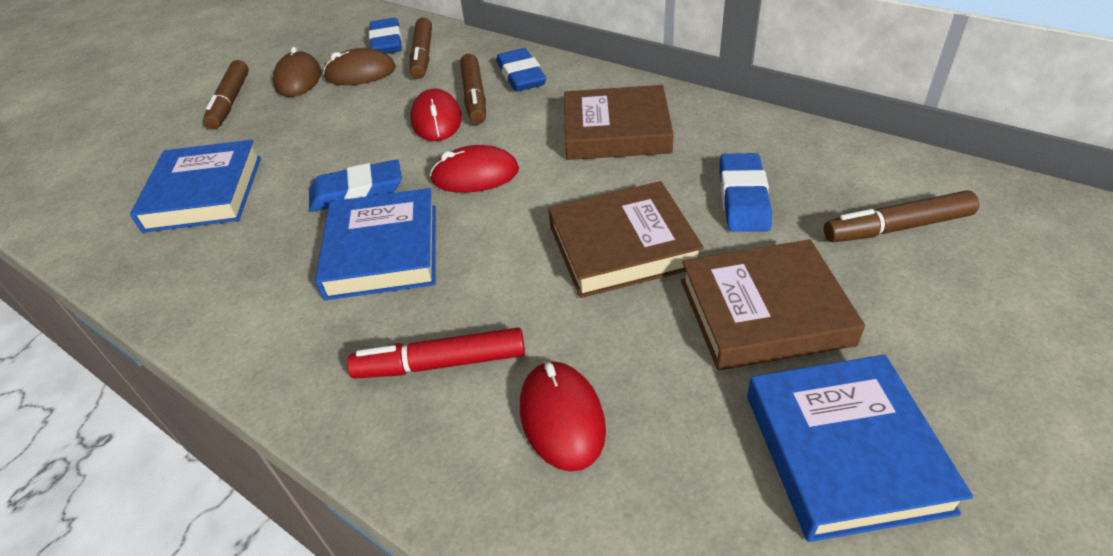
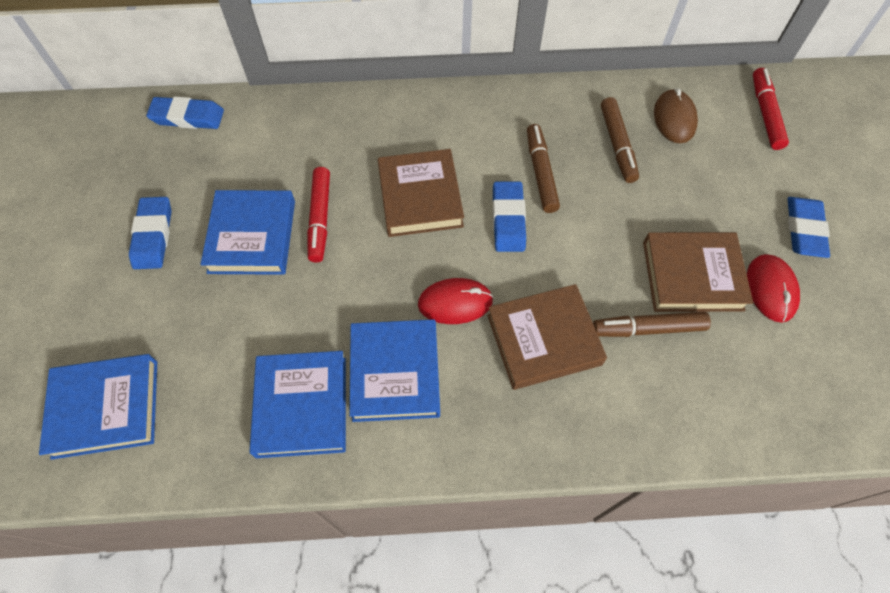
blue book: 3 -> 4
brown marker: 4 -> 3
brown mouse: 2 -> 1
red marker: 1 -> 2
red mouse: 3 -> 2

